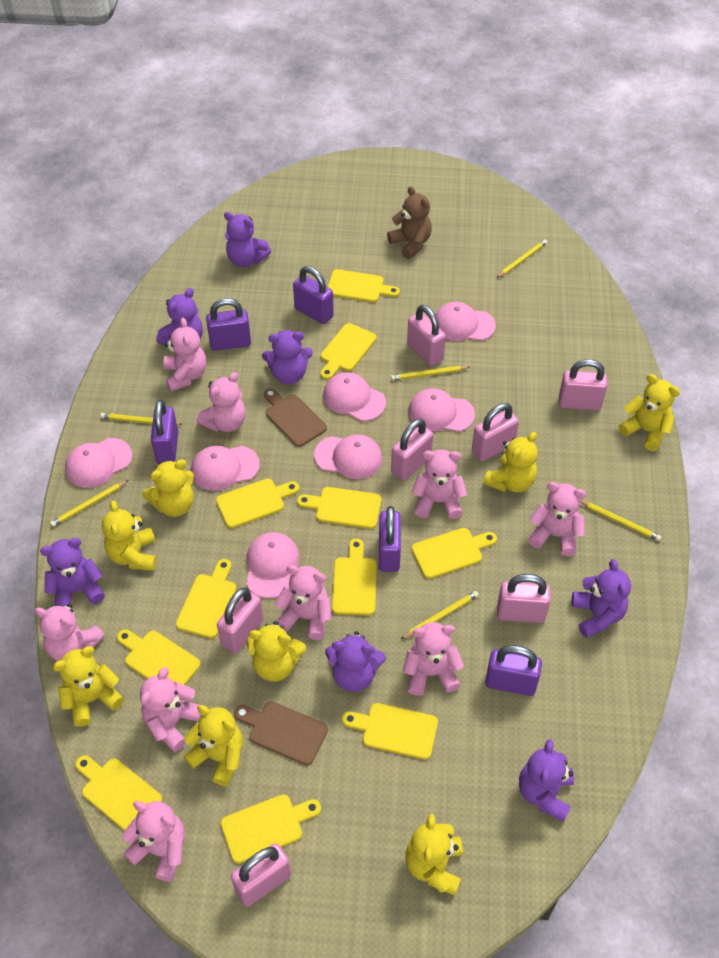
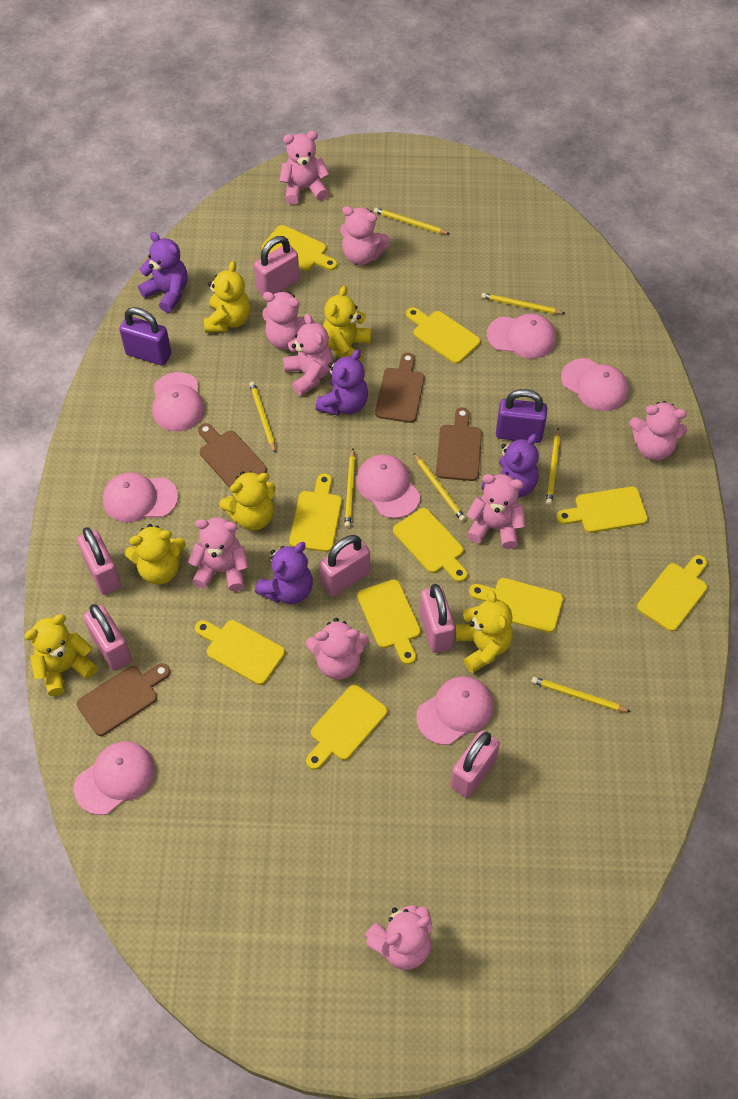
brown cutting board: 2 -> 4
brown teddy bear: 1 -> 0
pink padlock: 7 -> 6
purple padlock: 5 -> 2
purple teddy bear: 7 -> 4
yellow cutting board: 11 -> 10
yellow pencil: 6 -> 7
yellow teddy bear: 8 -> 6

